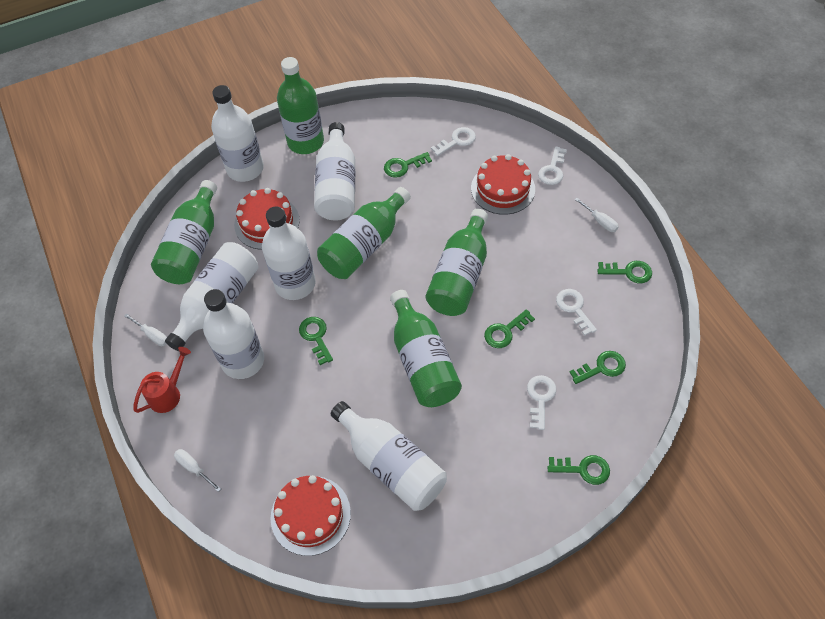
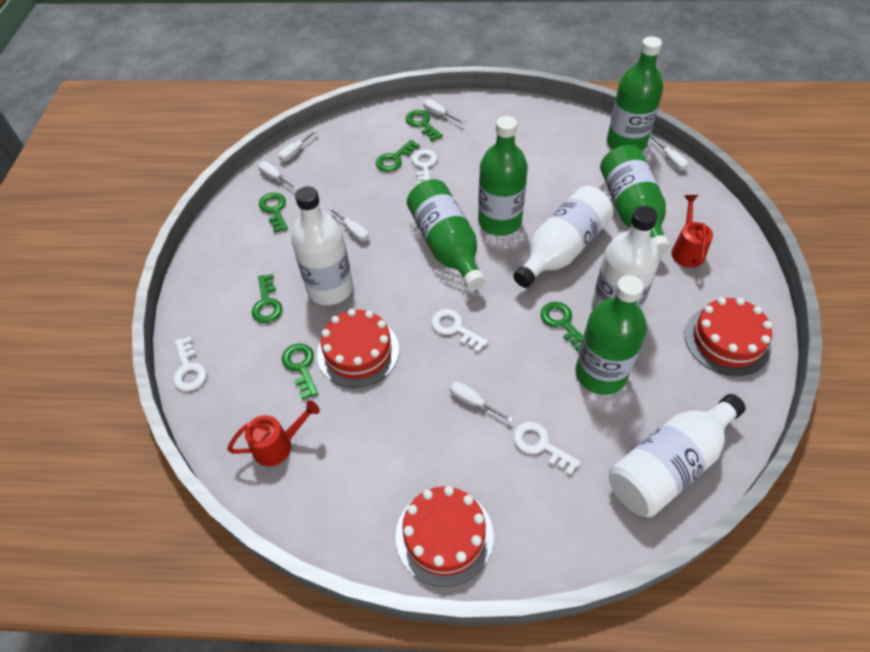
red watering can: 1 -> 2
white bottle: 6 -> 4
white screwdriver: 3 -> 6

